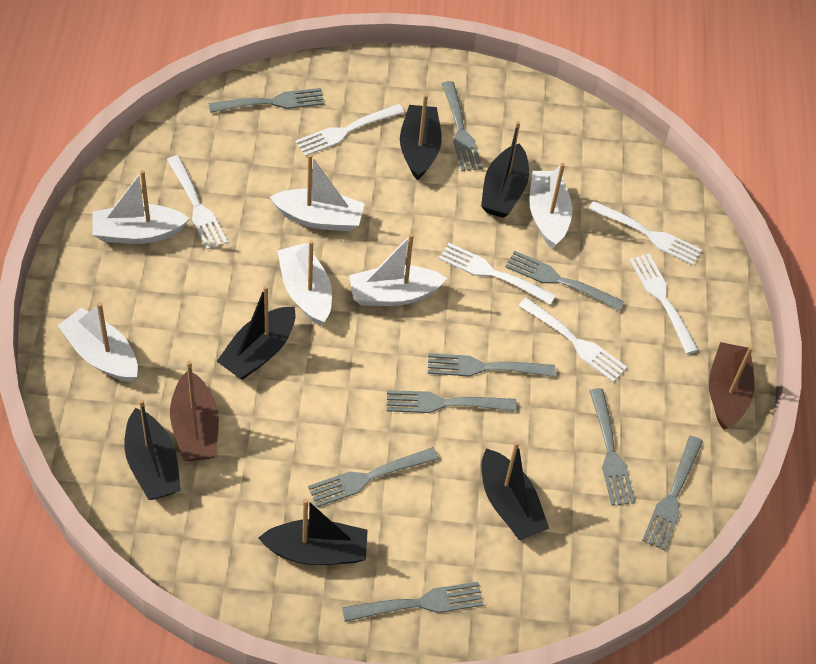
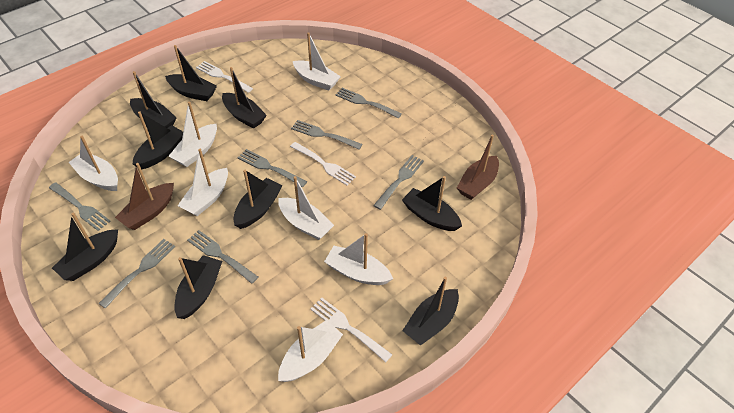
black boat: 6 -> 9
grey fork: 9 -> 7
white boat: 6 -> 7
white fork: 6 -> 3

